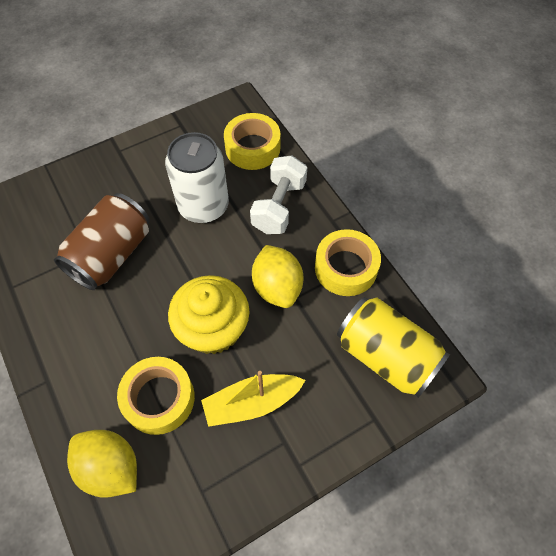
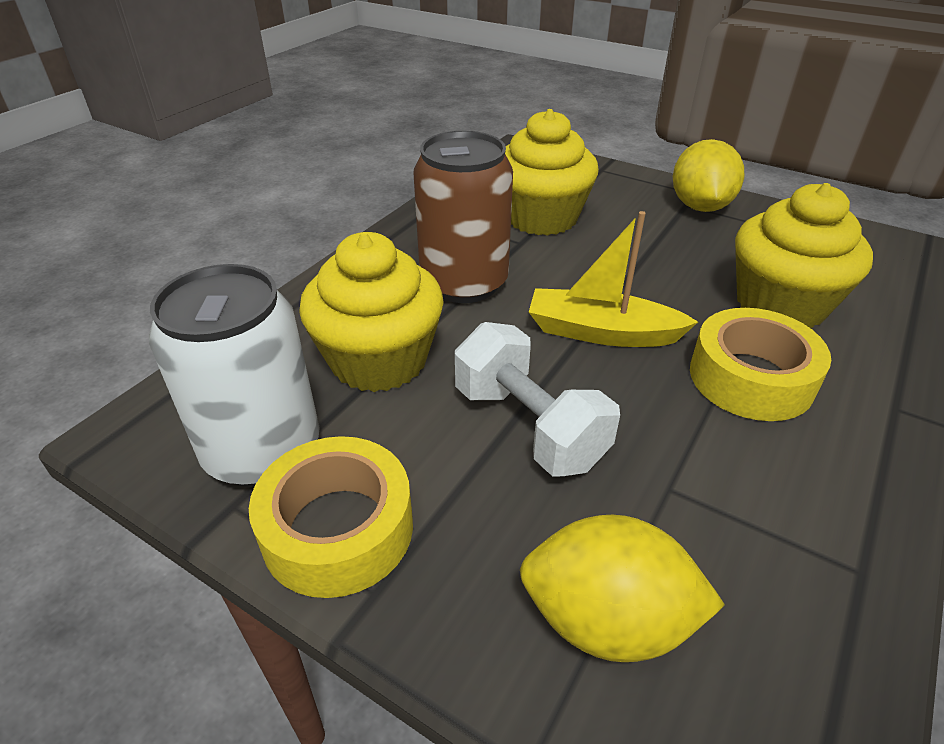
yellow can: 1 -> 0
yellow cupcake: 1 -> 3
yellow tape: 3 -> 2

